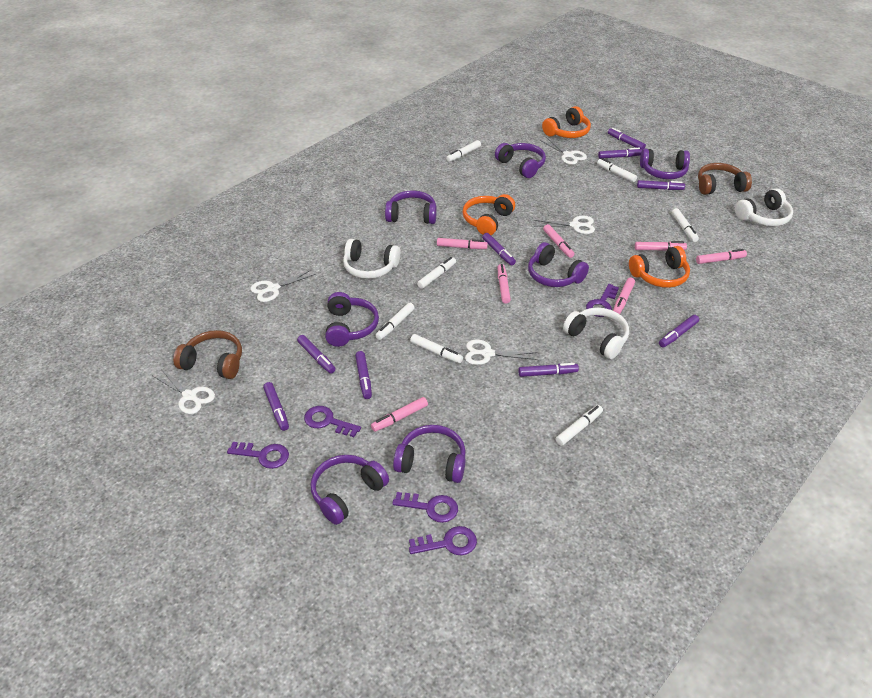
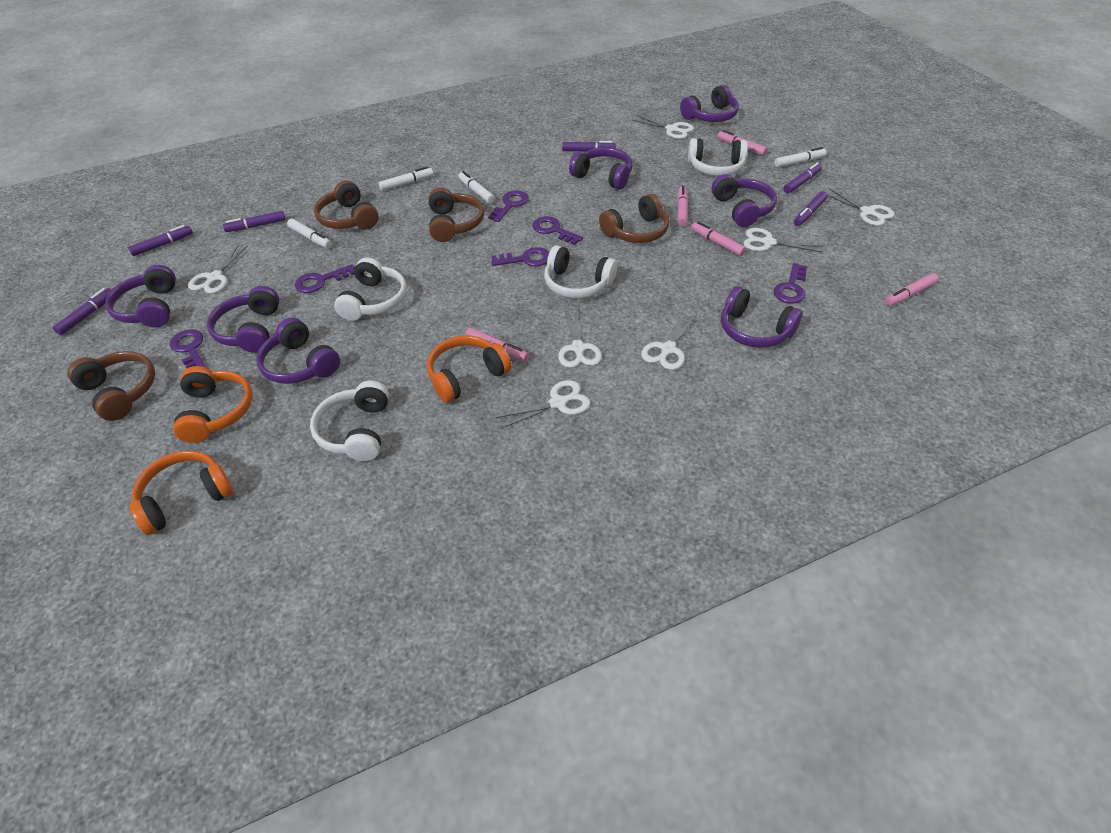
brown headphones: 2 -> 4
pink marker: 7 -> 5
purple key: 5 -> 6
purple marker: 9 -> 6
white headphones: 3 -> 4
white marker: 7 -> 4
white scissors: 5 -> 7

